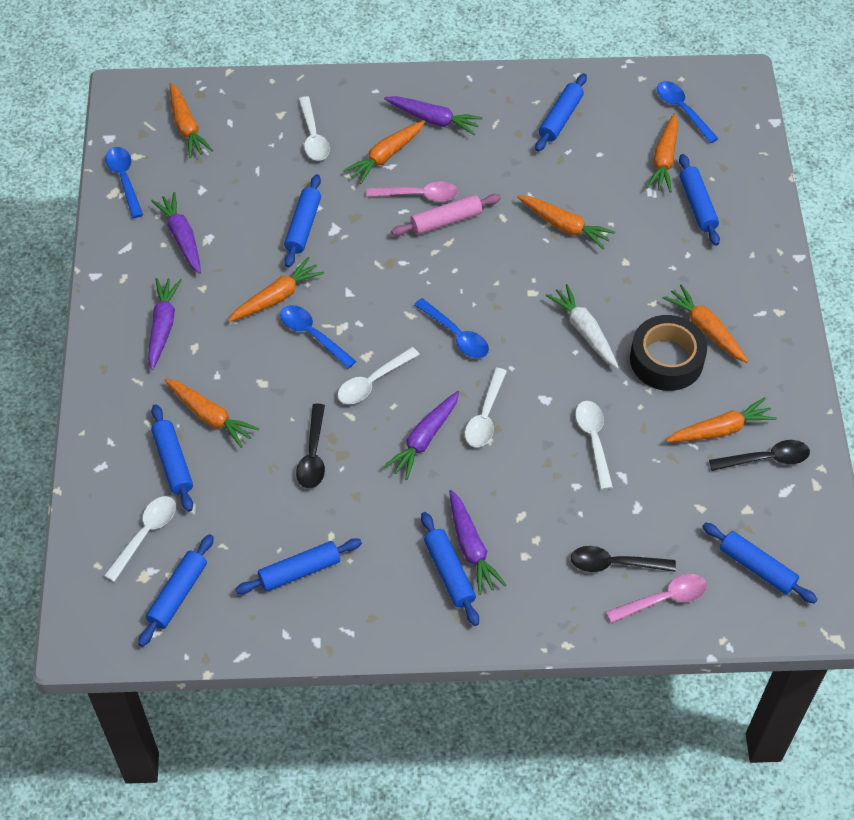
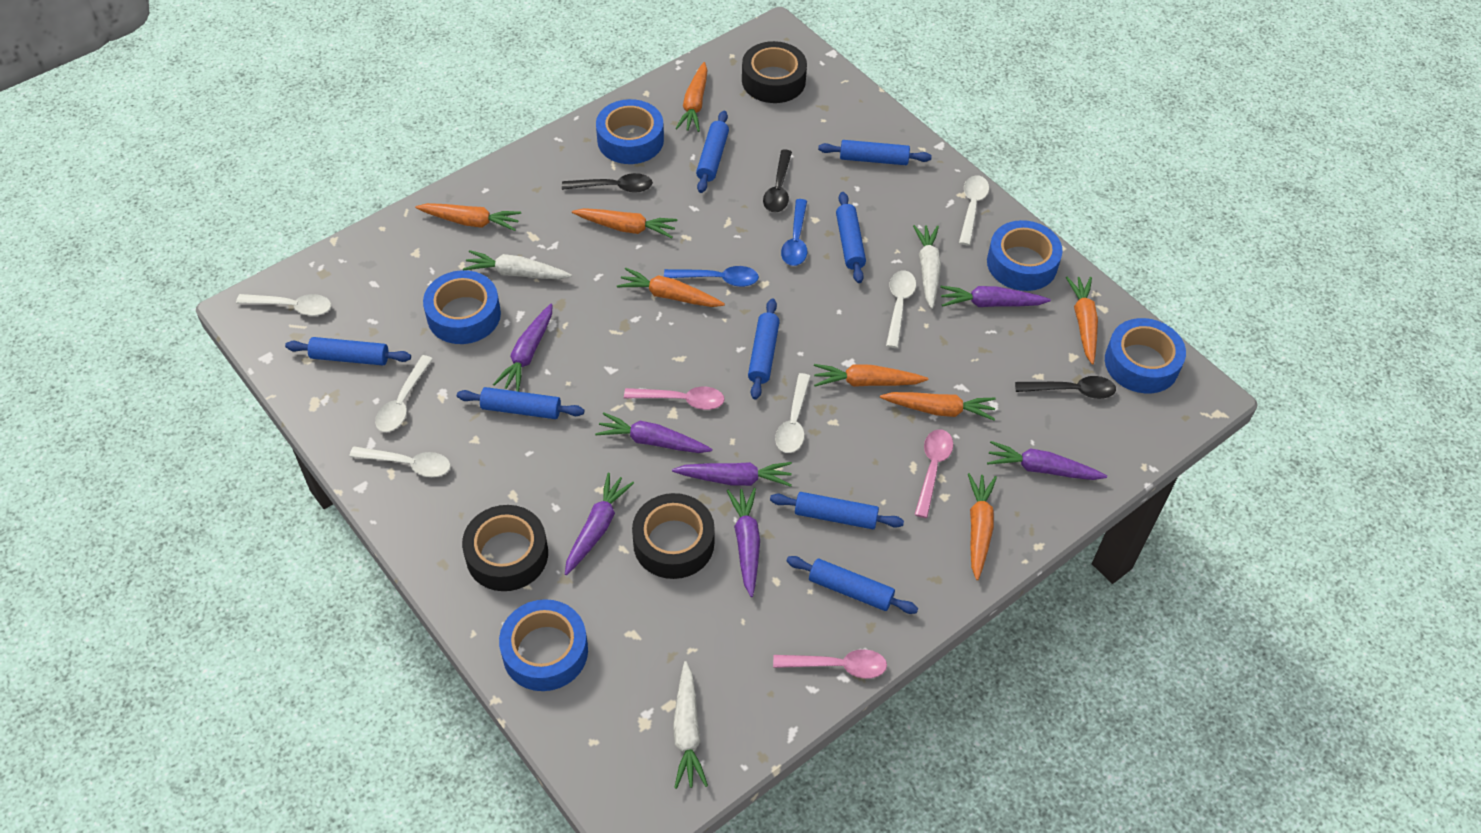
black tape: 1 -> 3
blue spoon: 4 -> 2
blue tape: 0 -> 5
pink rolling pin: 1 -> 0
pink spoon: 2 -> 3
purple carrot: 5 -> 7
white carrot: 1 -> 3
white spoon: 5 -> 6

